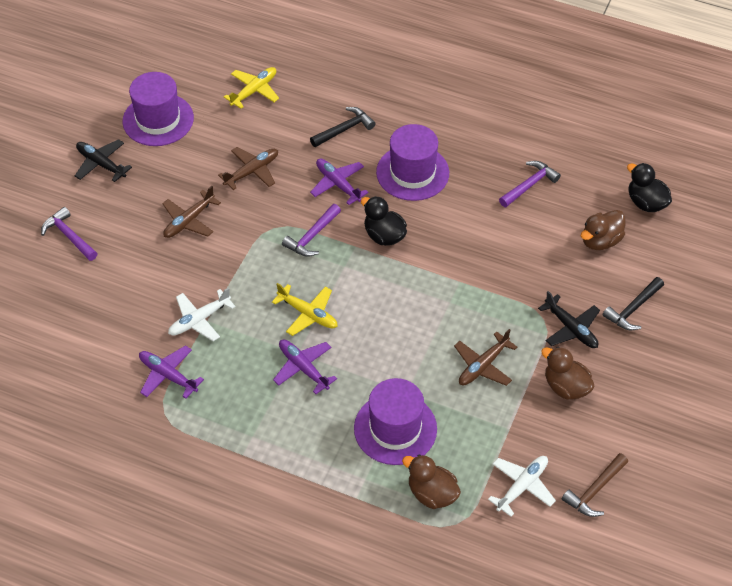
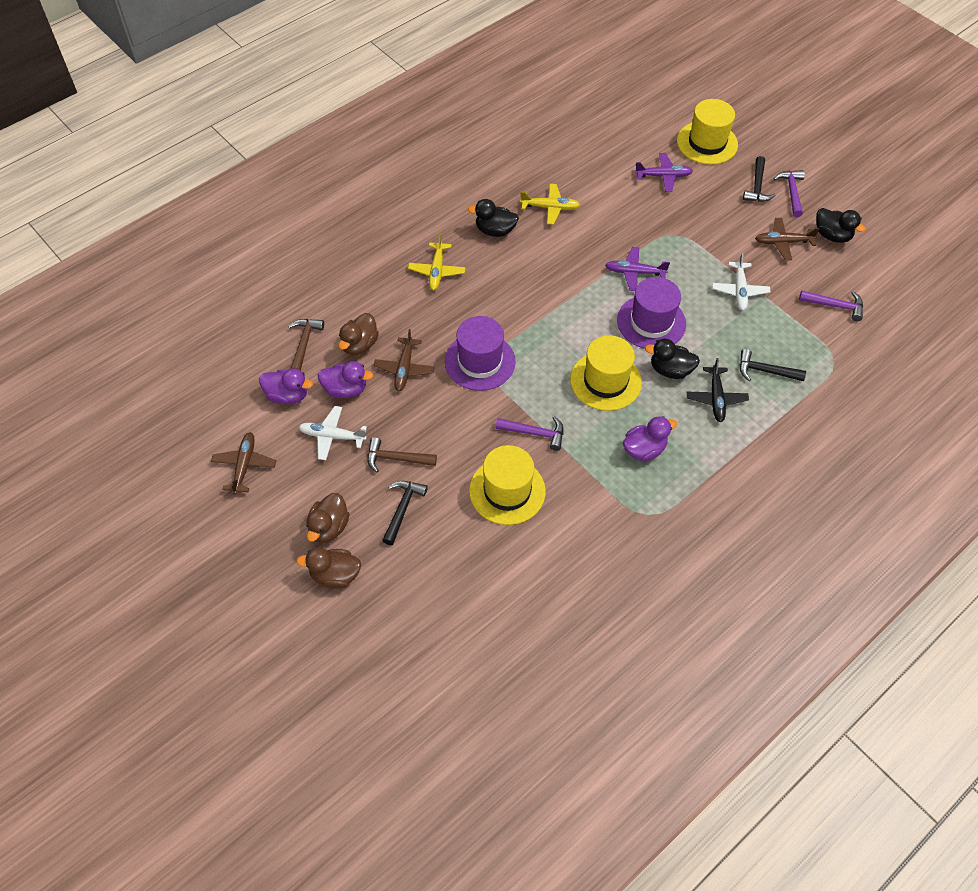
black duck: 2 -> 3
black hammer: 2 -> 3
black plane: 2 -> 1
brown hammer: 1 -> 2
purple duck: 0 -> 3
purple hat: 3 -> 2
purple plane: 3 -> 2
yellow hat: 0 -> 3

